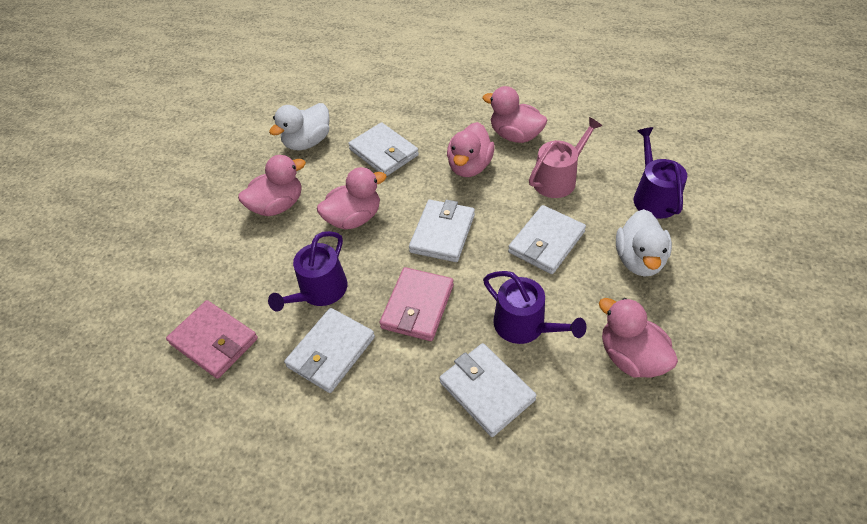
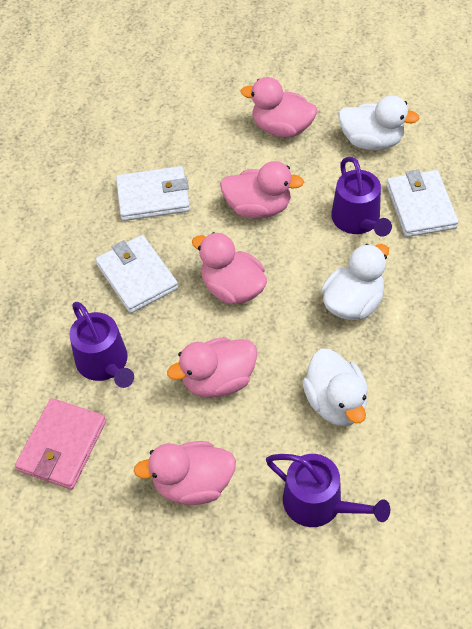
pink wallet: 2 -> 1
pink watering can: 1 -> 0
white duck: 2 -> 3
white wallet: 5 -> 3

